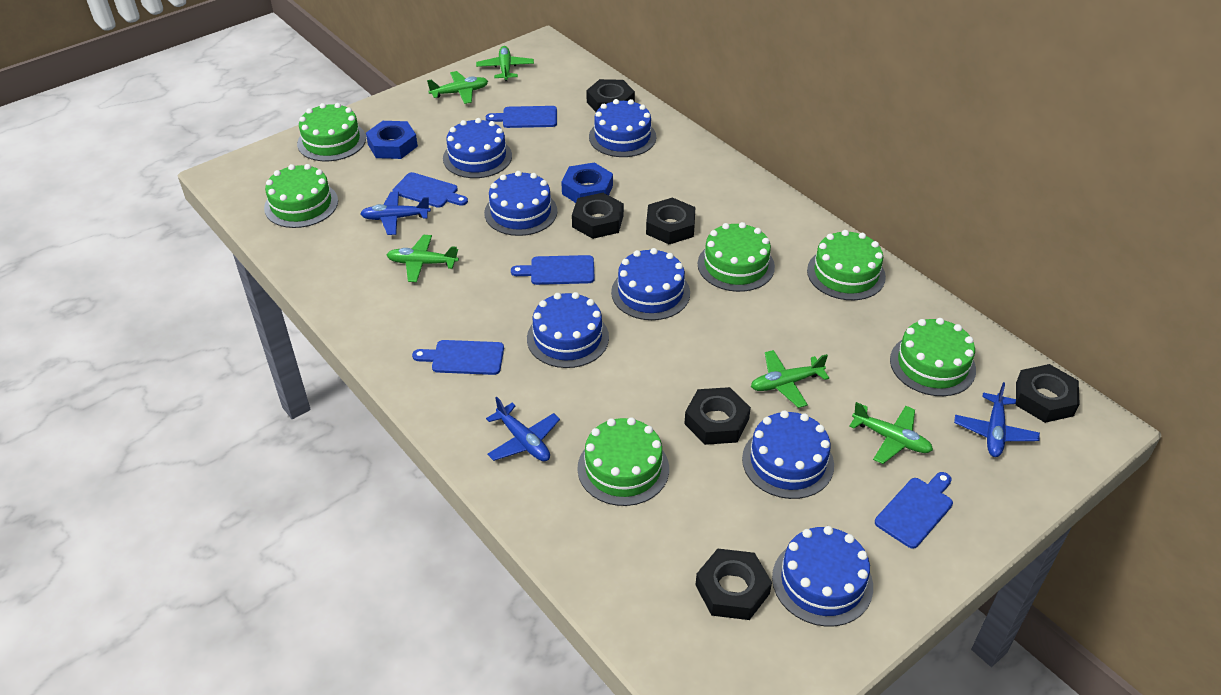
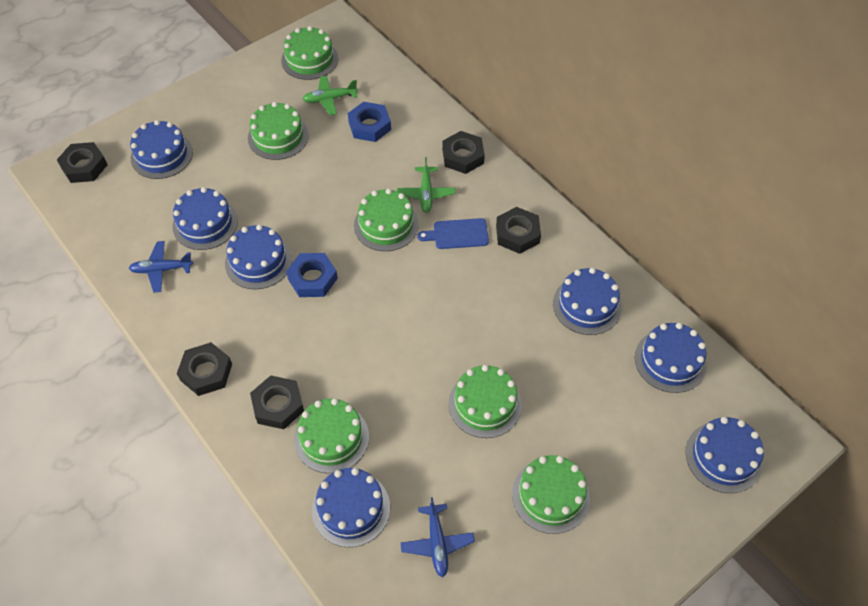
black nut: 6 -> 5
blue cutting board: 5 -> 1
blue plane: 3 -> 2
green plane: 5 -> 2

